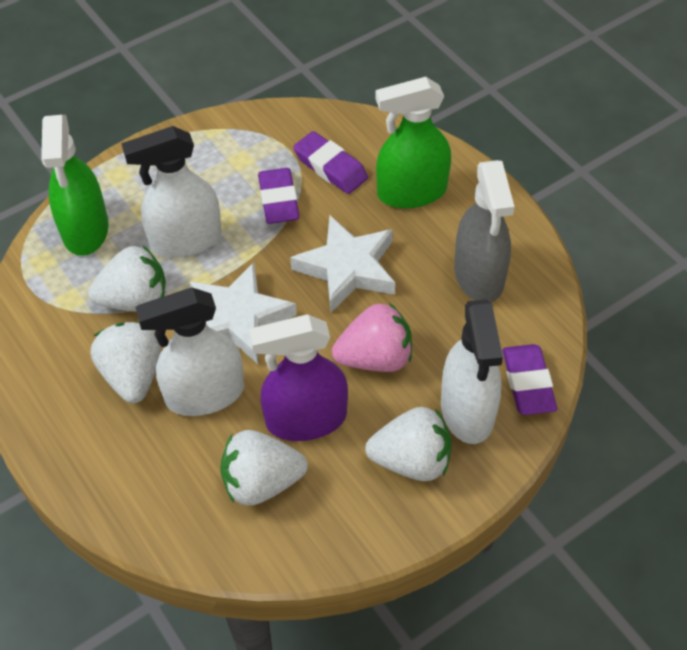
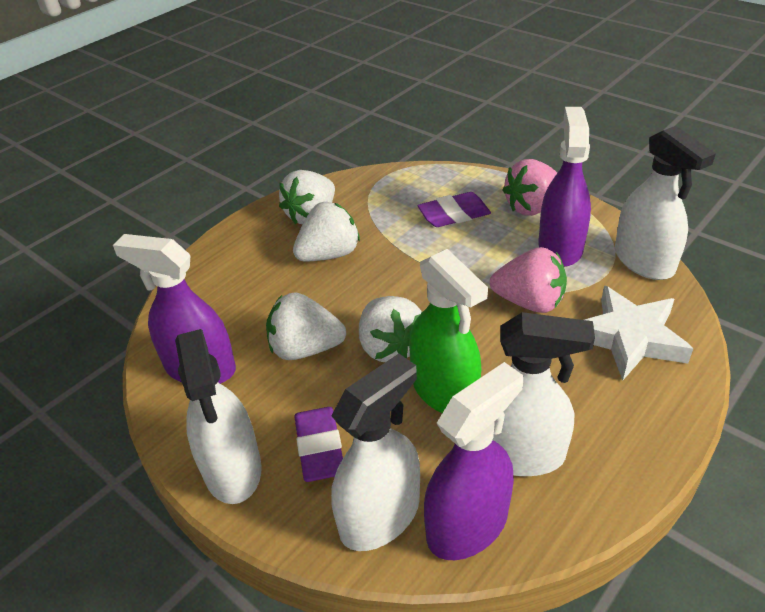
green spray bottle: 2 -> 1
grey spray bottle: 1 -> 0
pink strawberry: 1 -> 2
purple eraser: 3 -> 2
purple spray bottle: 1 -> 3
white spray bottle: 3 -> 4
white star: 2 -> 1

